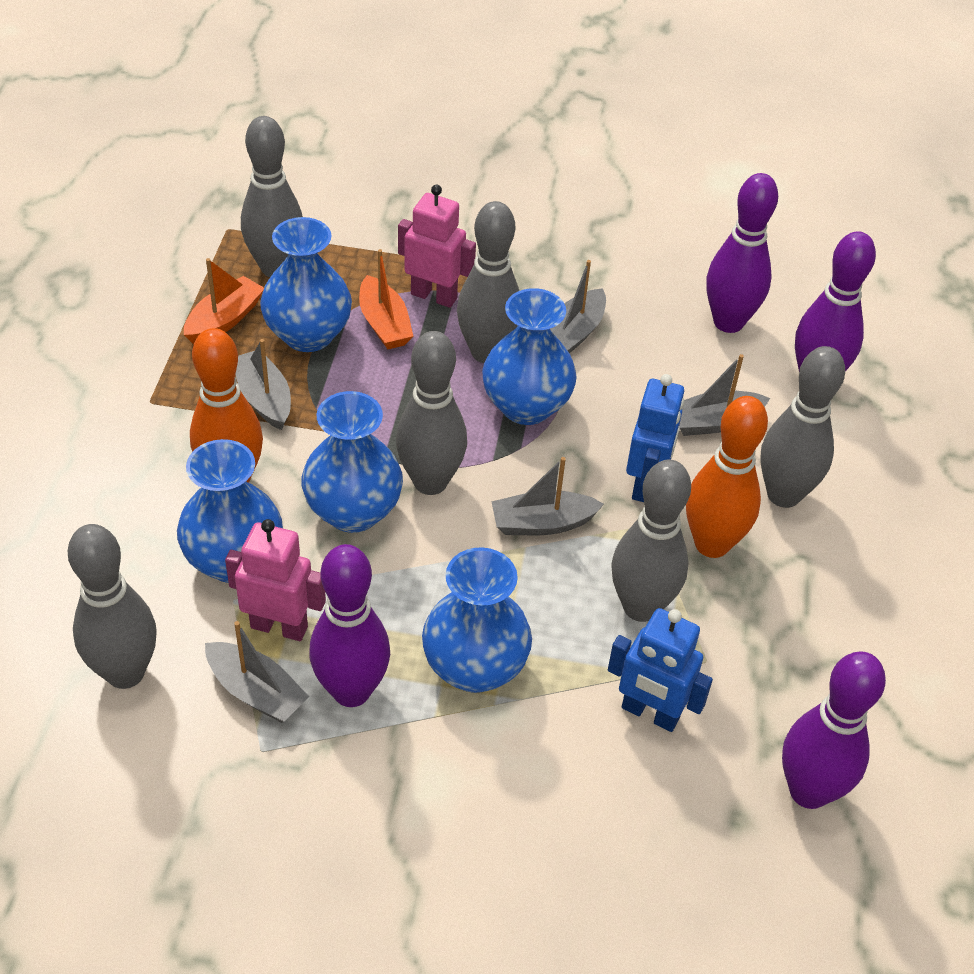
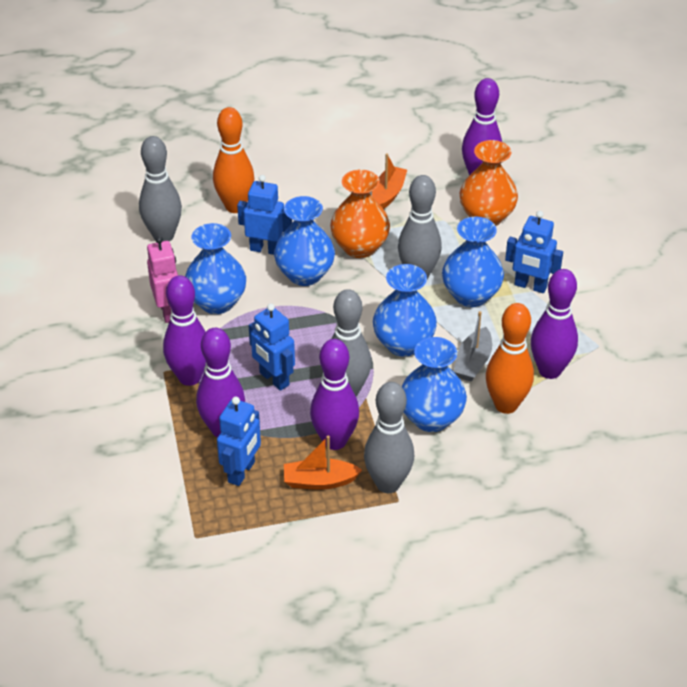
blue robot: 2 -> 4
grey boat: 5 -> 1
grey bowling pin: 6 -> 4
orange vase: 0 -> 2
pink robot: 2 -> 1
purple bowling pin: 4 -> 5

